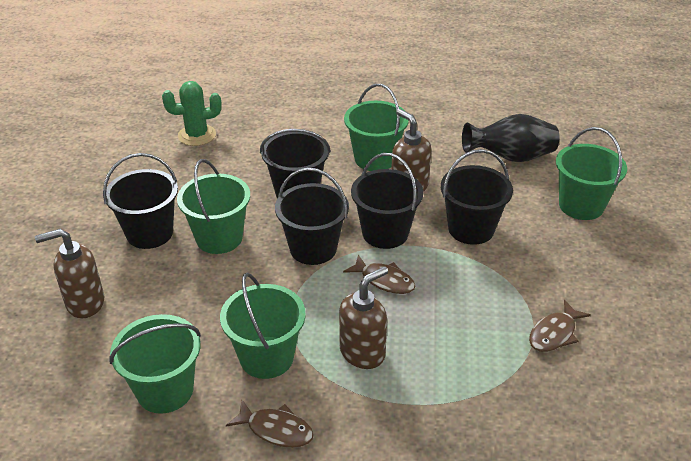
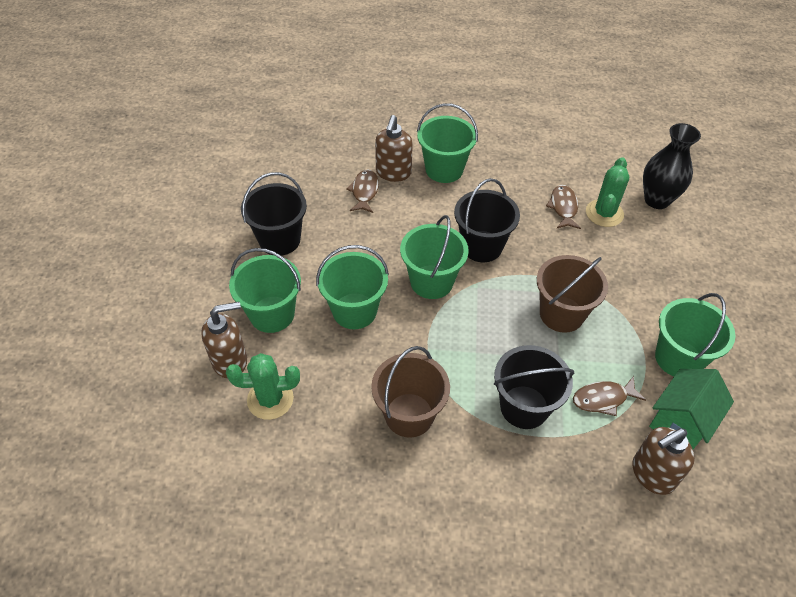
black bucket: 5 -> 3
brown bucket: 0 -> 2
green cactus: 1 -> 2
green house: 0 -> 1

